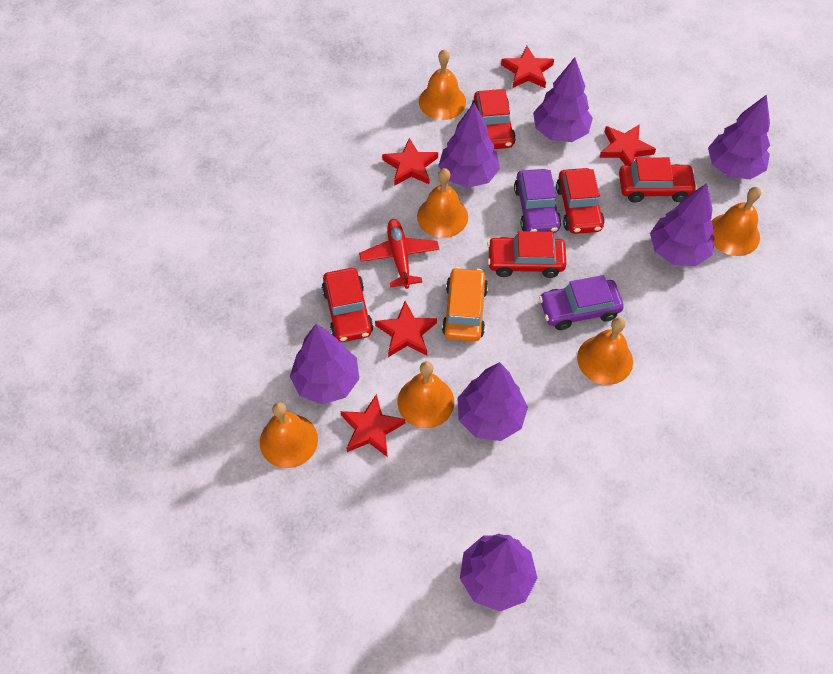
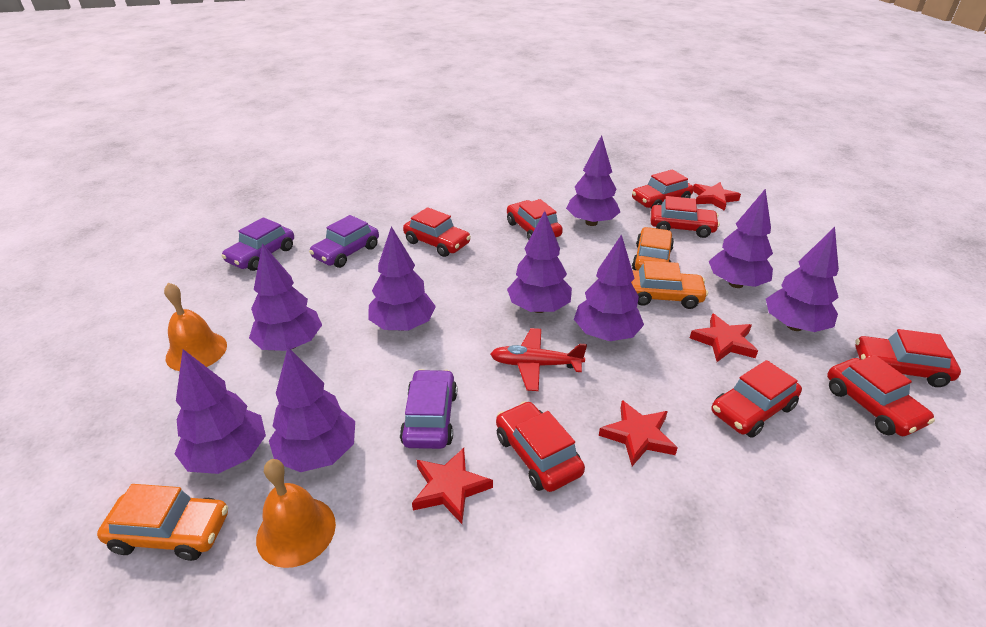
orange bell: 6 -> 2
orange car: 1 -> 3
purple car: 2 -> 3
purple tree: 7 -> 9
red car: 5 -> 8
red star: 5 -> 4

